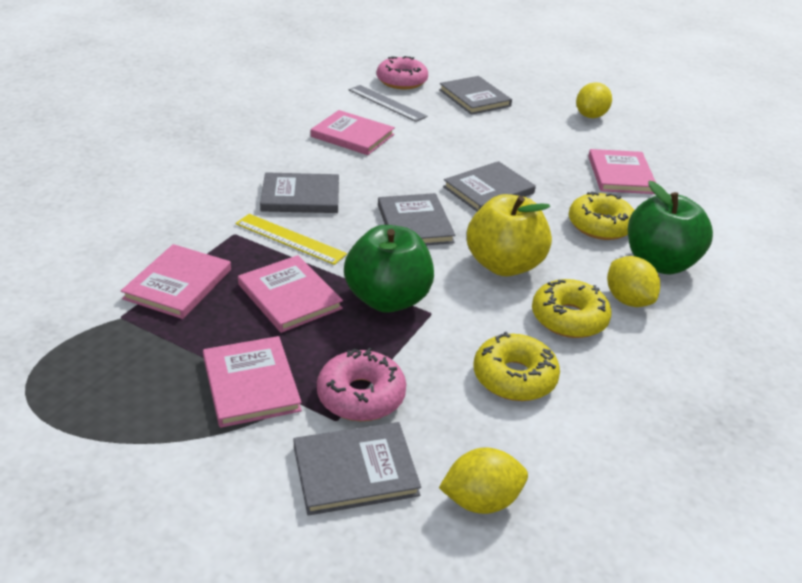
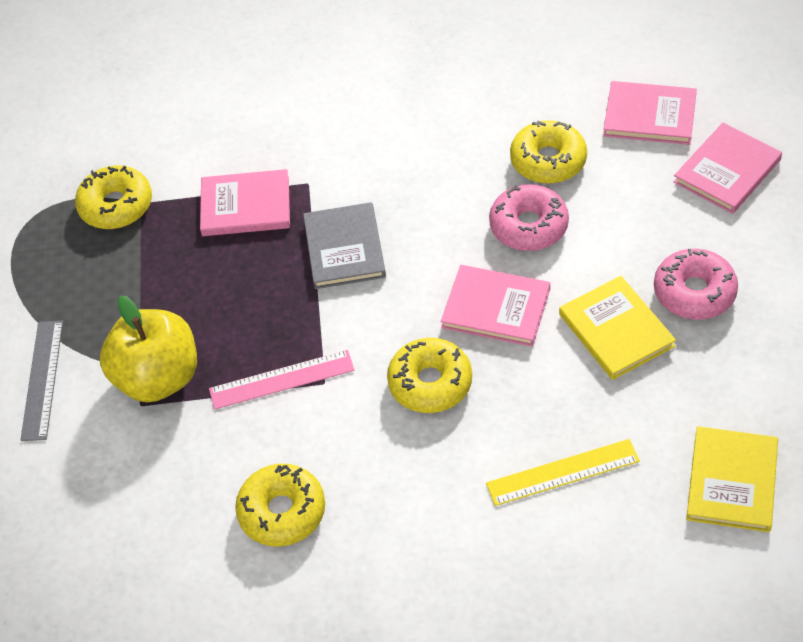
green apple: 2 -> 0
grey book: 5 -> 1
pink book: 5 -> 4
pink ruler: 0 -> 1
yellow book: 0 -> 2
yellow donut: 3 -> 4
yellow lemon: 3 -> 0

